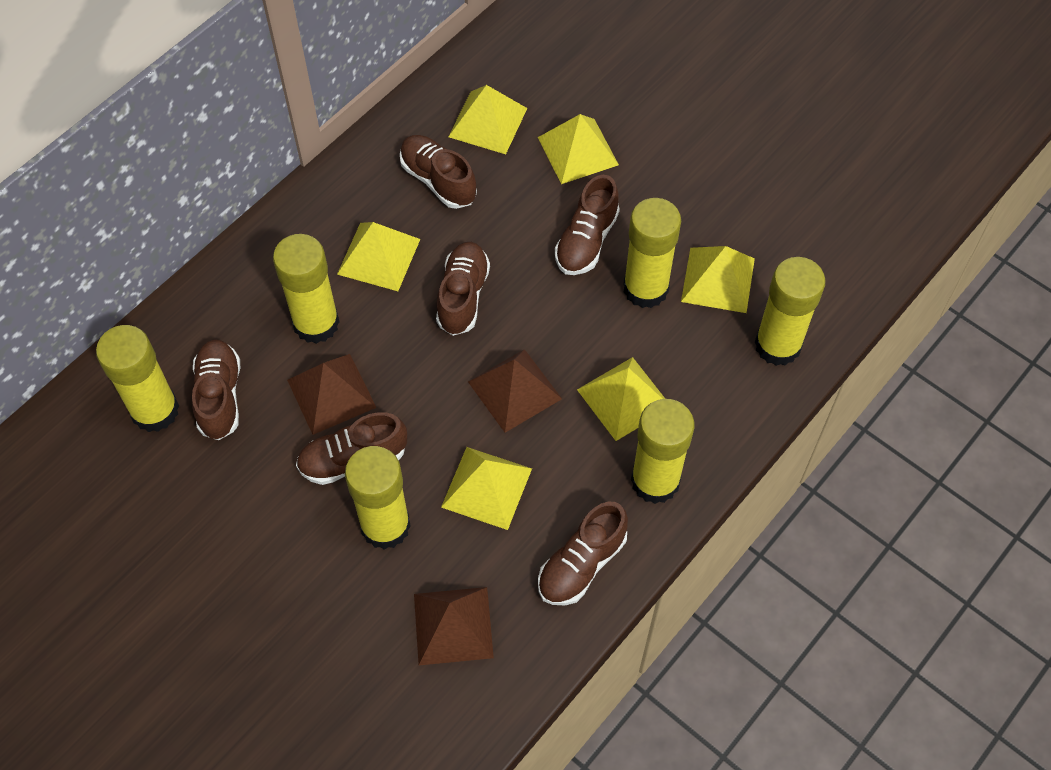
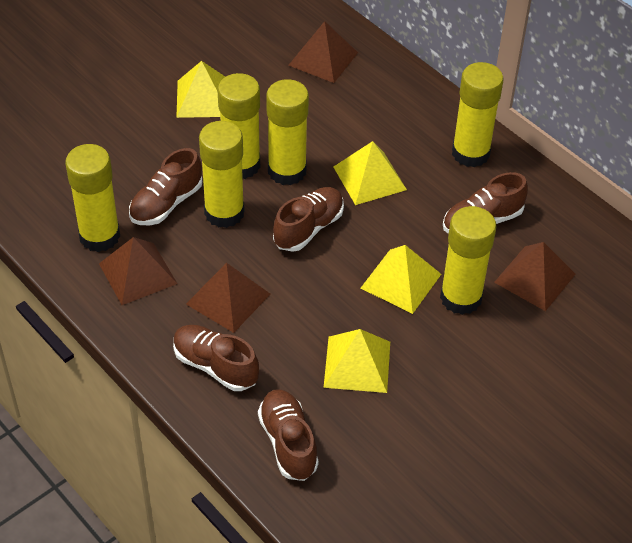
brown pyramid: 3 -> 4
brown shoe: 6 -> 5
yellow pyramid: 6 -> 4

